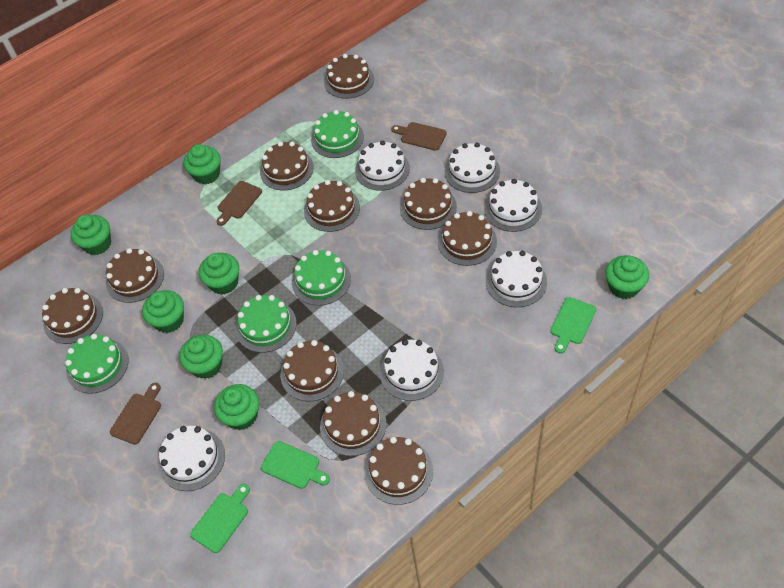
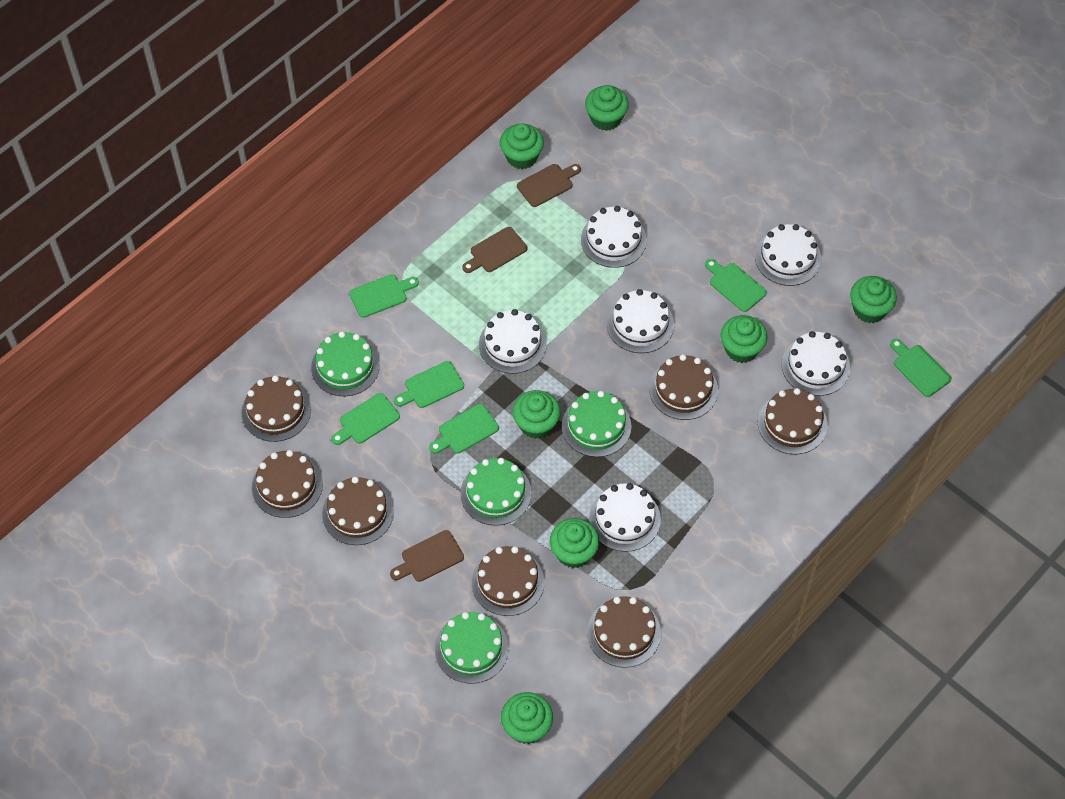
brown cake: 10 -> 7
green cutting board: 3 -> 6

